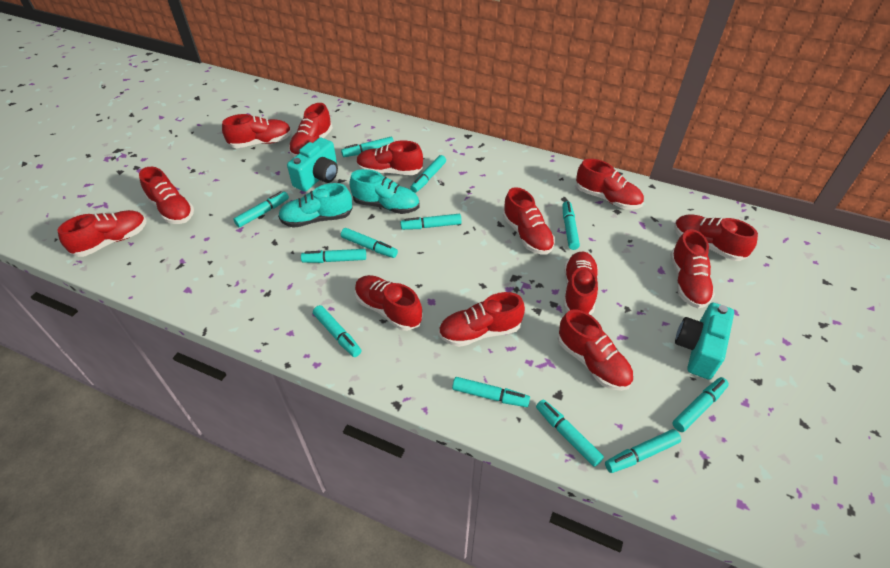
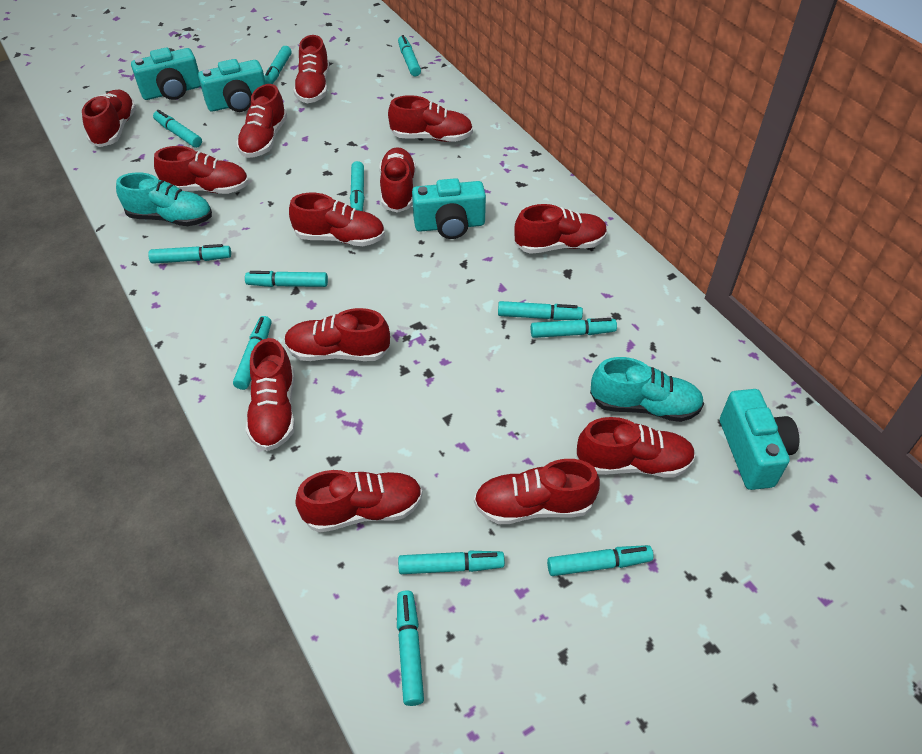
turquoise camera: 2 -> 4

